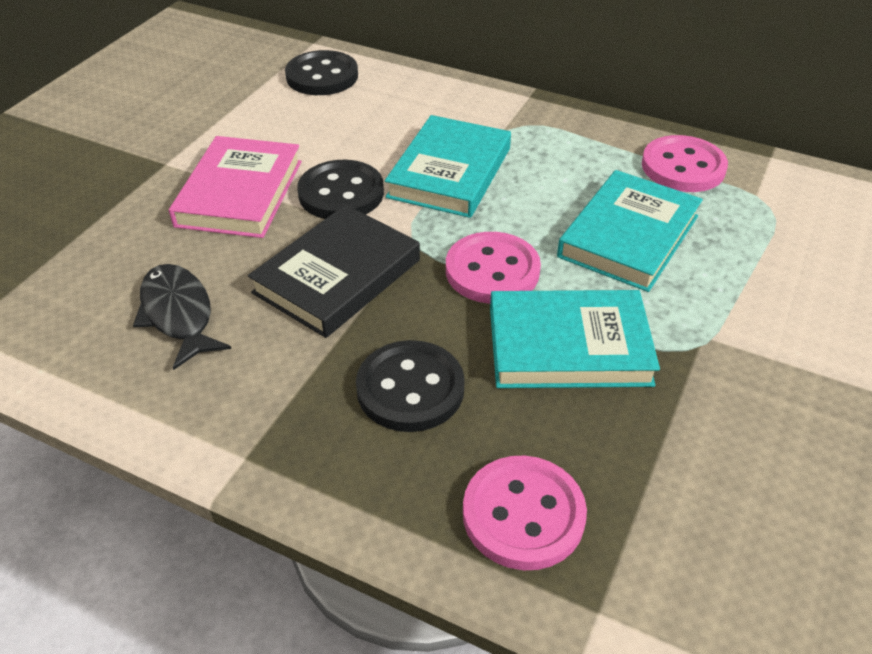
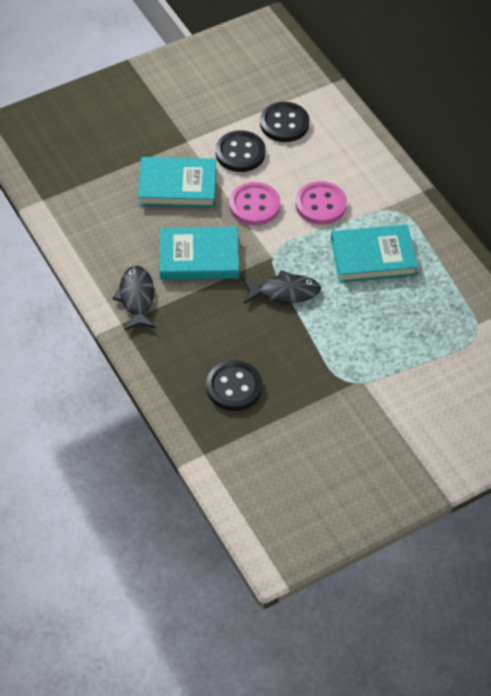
black book: 1 -> 0
black fish: 1 -> 2
pink book: 1 -> 0
pink button: 3 -> 2

